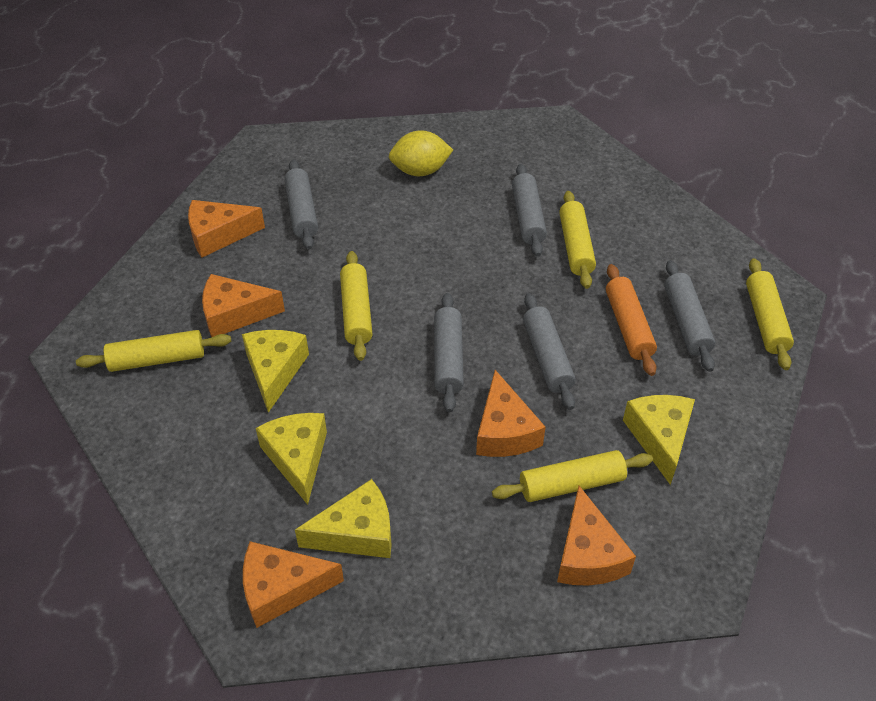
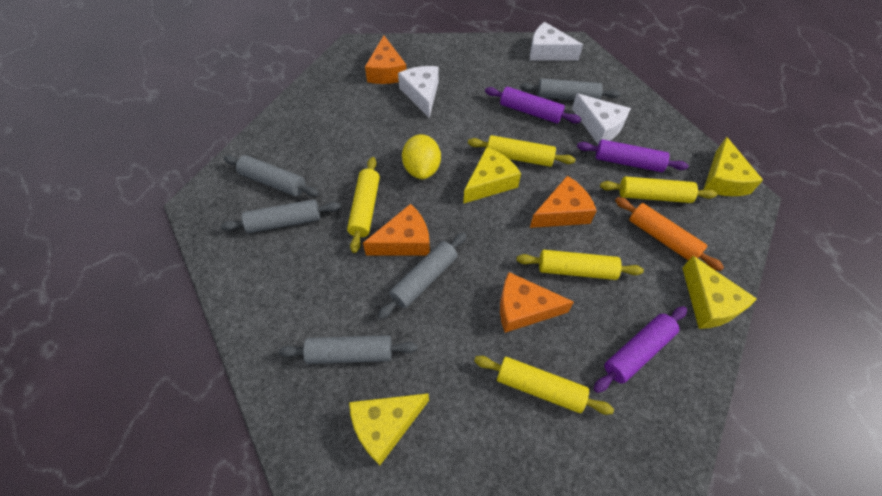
orange cheese: 5 -> 4
purple rolling pin: 0 -> 3
white cheese: 0 -> 3

